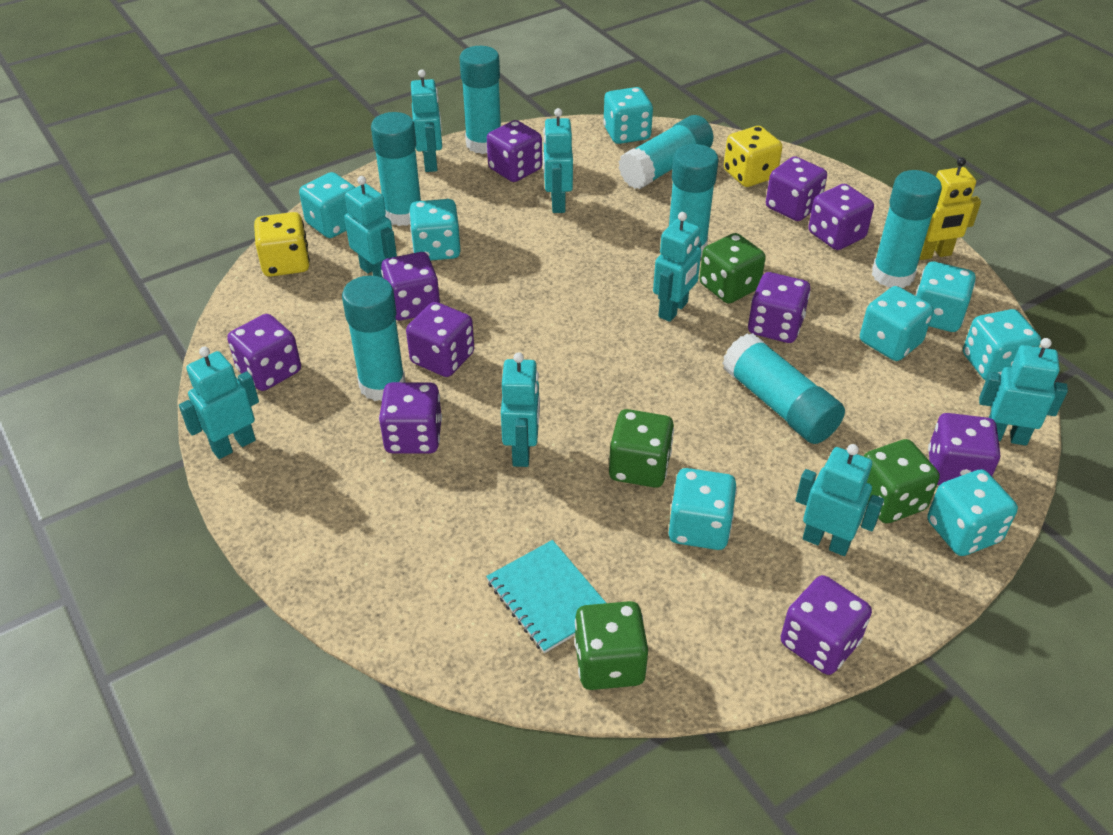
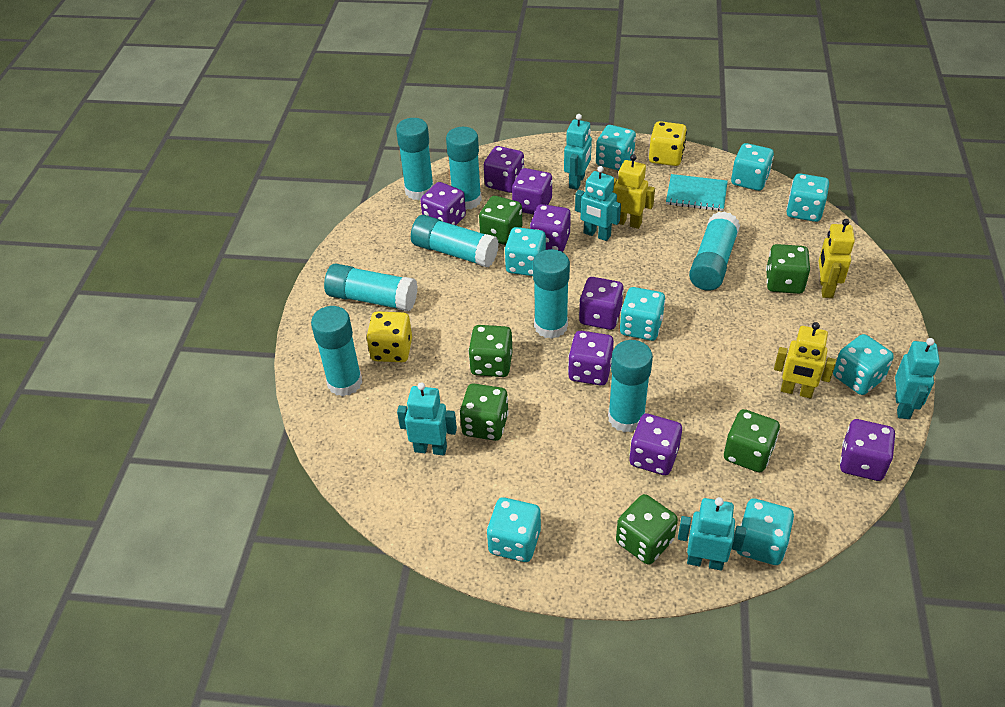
green dice: 4 -> 6
purple dice: 10 -> 8
turquoise glue stick: 7 -> 8
turquoise robot: 8 -> 5
yellow robot: 1 -> 3

